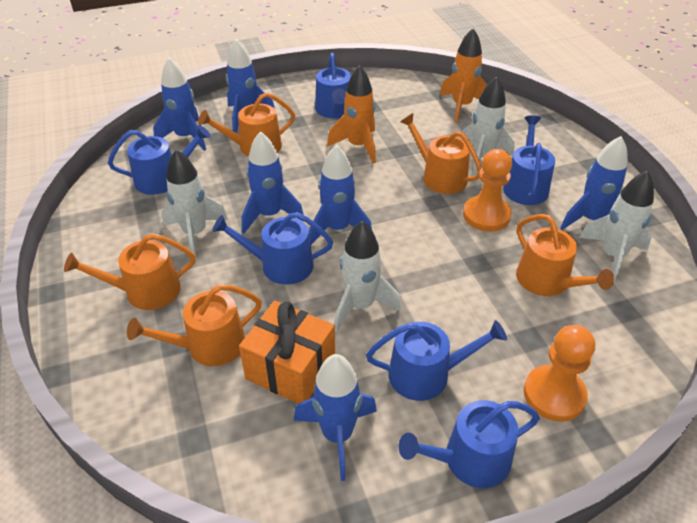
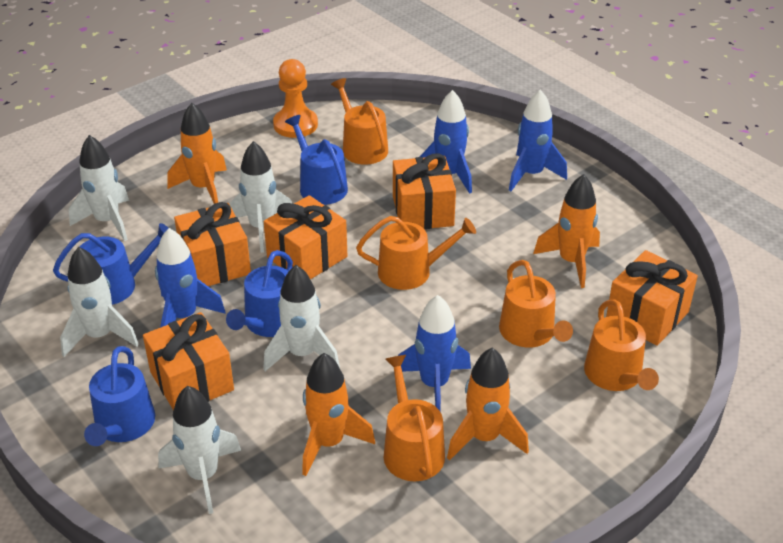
blue rocket: 6 -> 4
blue watering can: 6 -> 4
orange gift: 1 -> 5
orange pawn: 2 -> 1
orange rocket: 2 -> 4
white rocket: 4 -> 5

